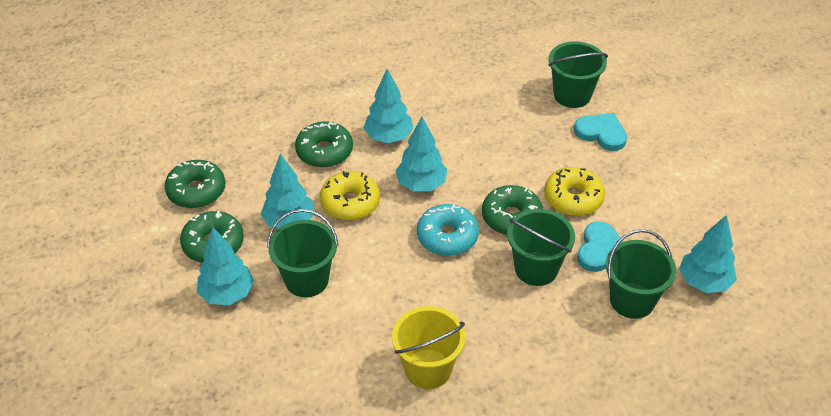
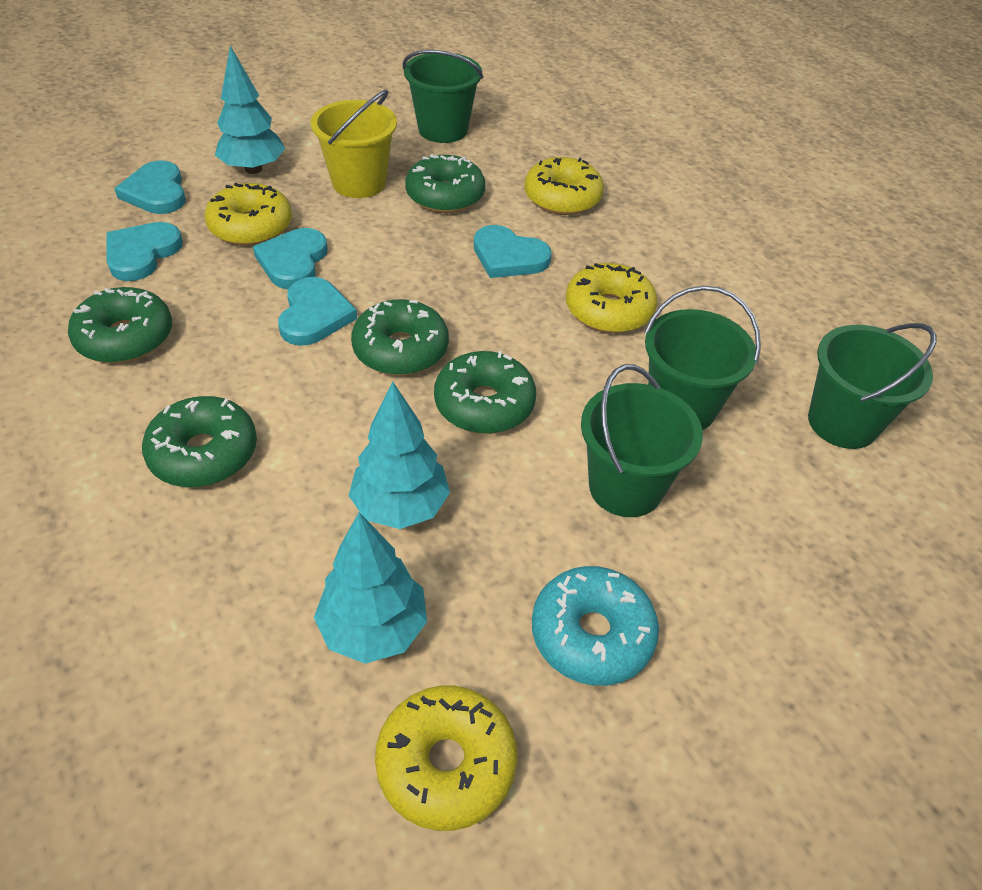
green donut: 4 -> 5
turquoise heart: 2 -> 5
turquoise tree: 5 -> 3
yellow donut: 2 -> 4

